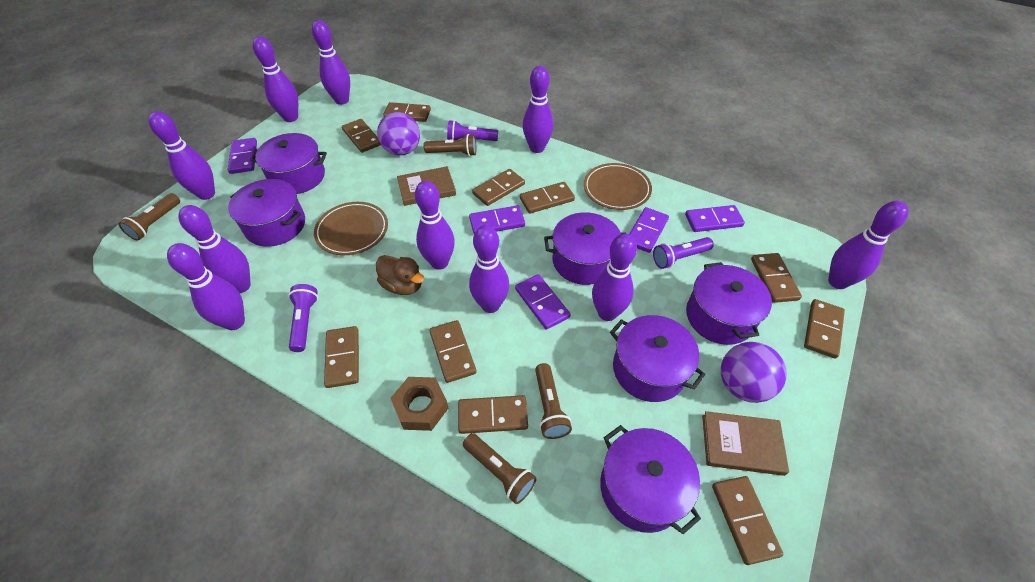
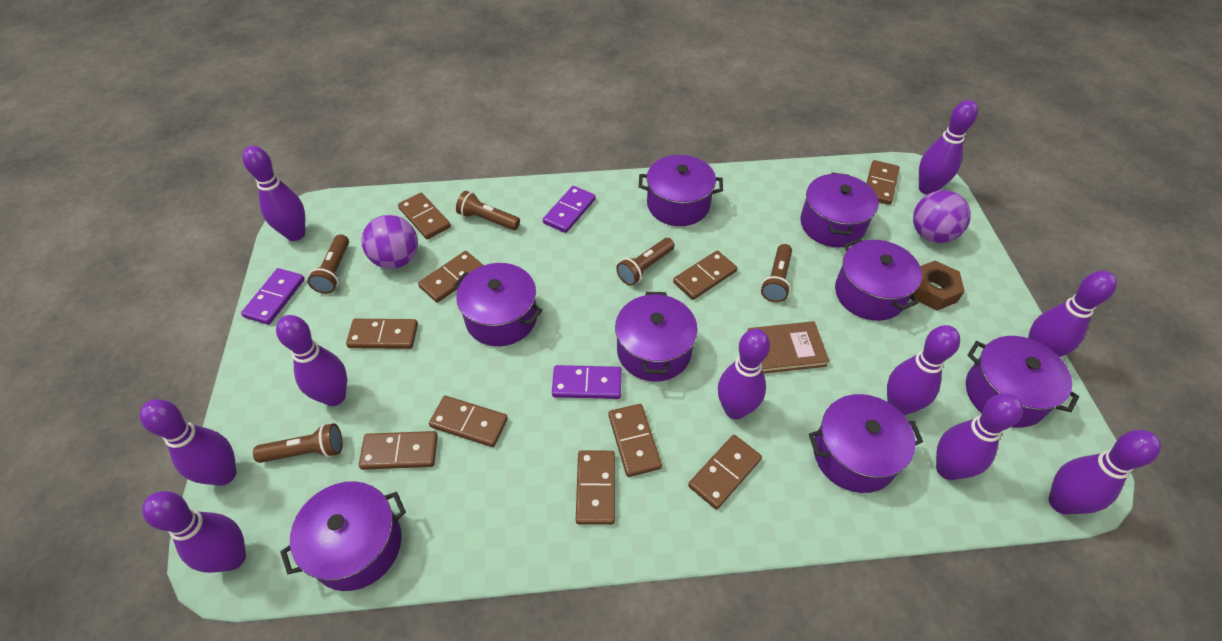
brown book: 2 -> 1
brown duck: 1 -> 0
brown flashlight: 4 -> 5
brown plate: 2 -> 0
purple domino: 5 -> 3
purple flashlight: 3 -> 0
purple pot: 6 -> 8

